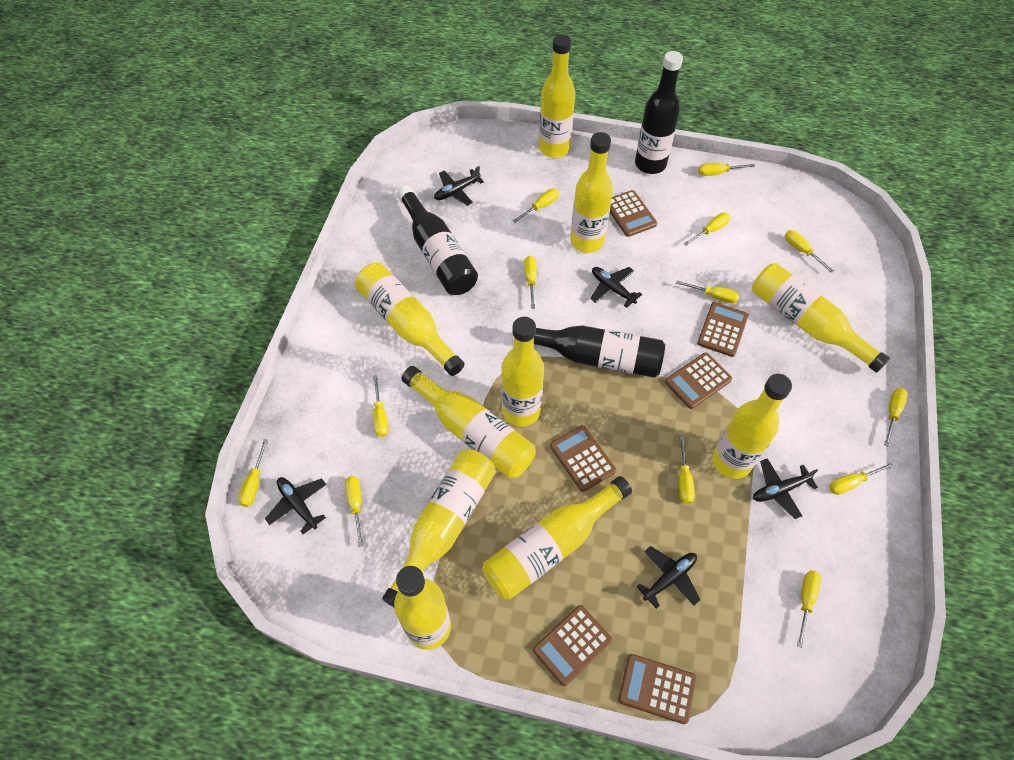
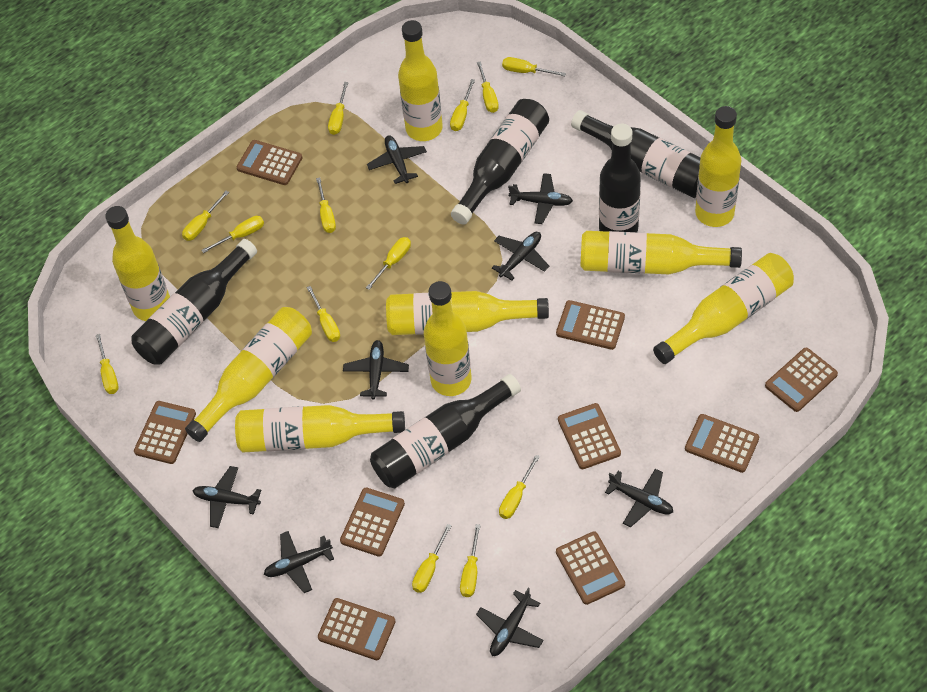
black bottle: 3 -> 5
black plane: 5 -> 8
brown calculator: 6 -> 9
yellow bottle: 10 -> 9

